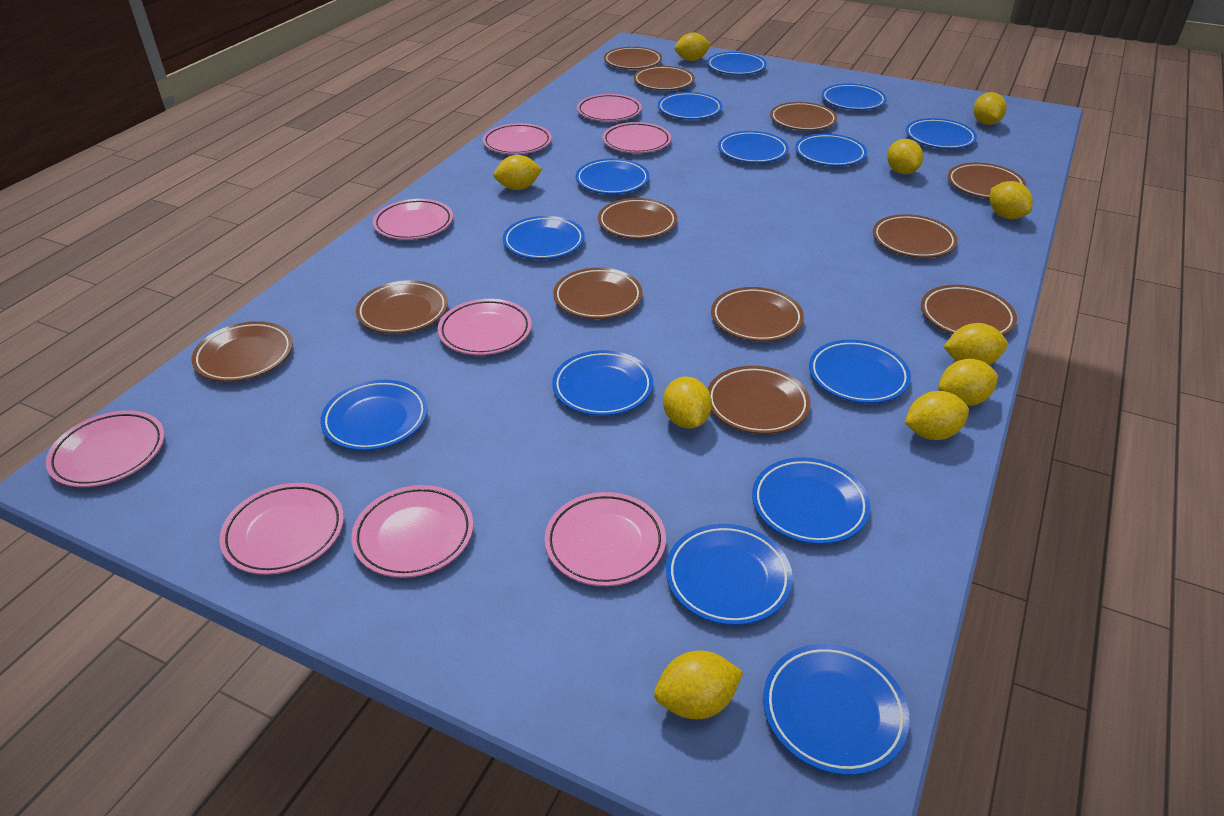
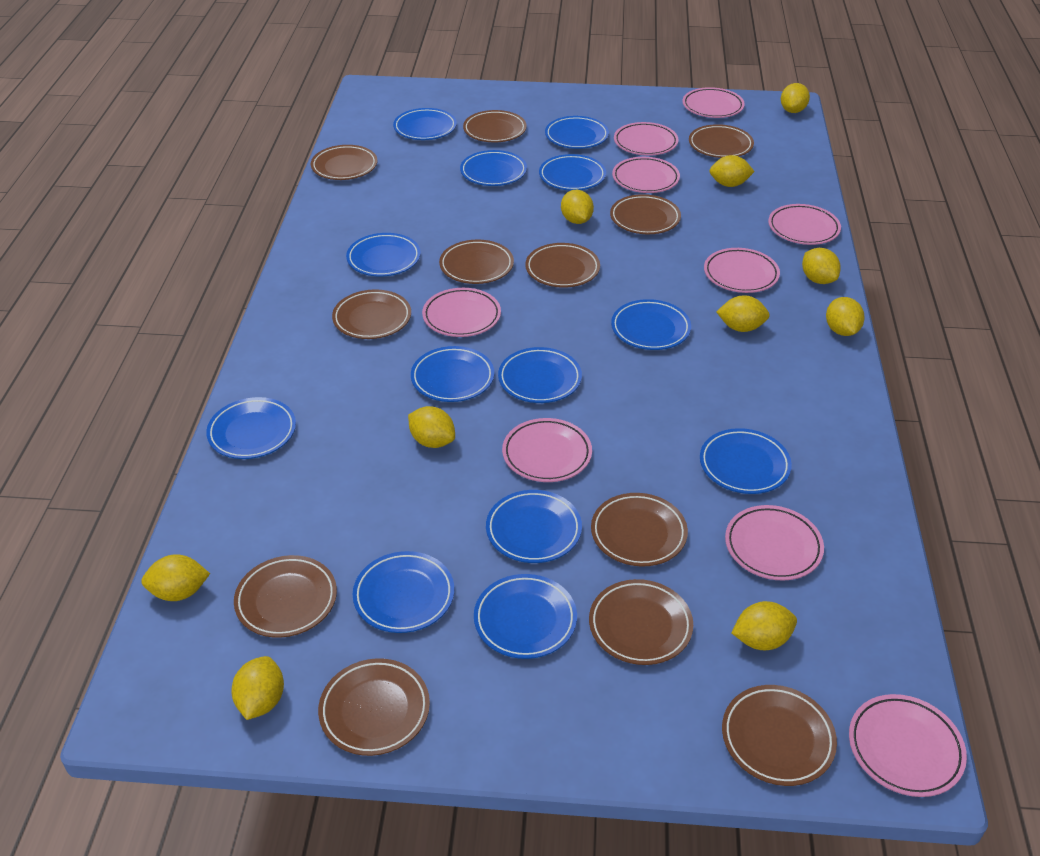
blue plate: 14 -> 13

